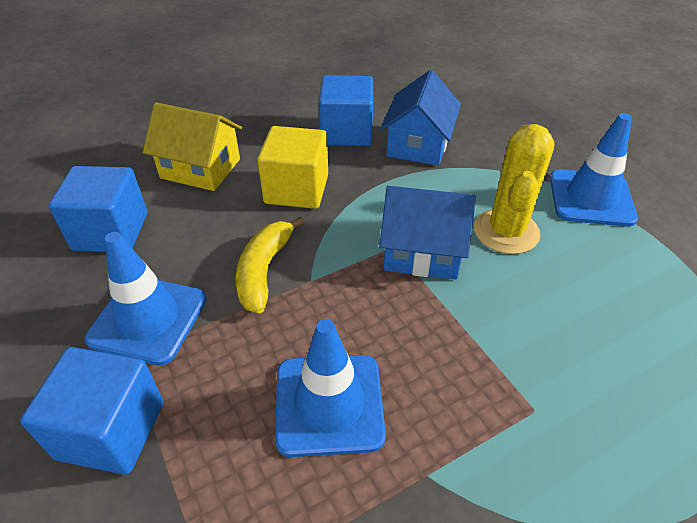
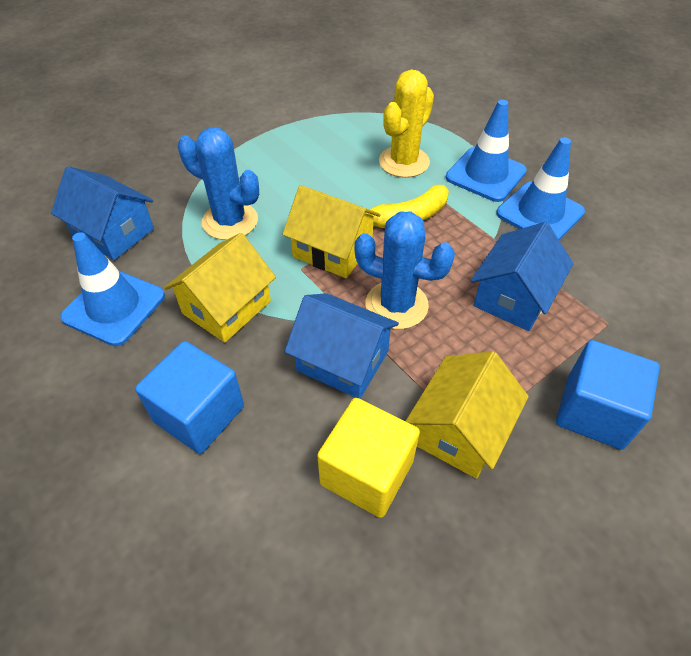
blue cactus: 0 -> 2
blue cube: 3 -> 2
blue house: 2 -> 3
yellow house: 1 -> 3

